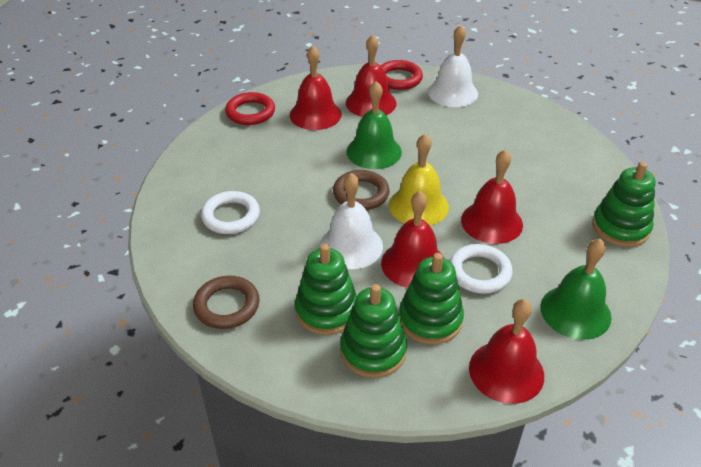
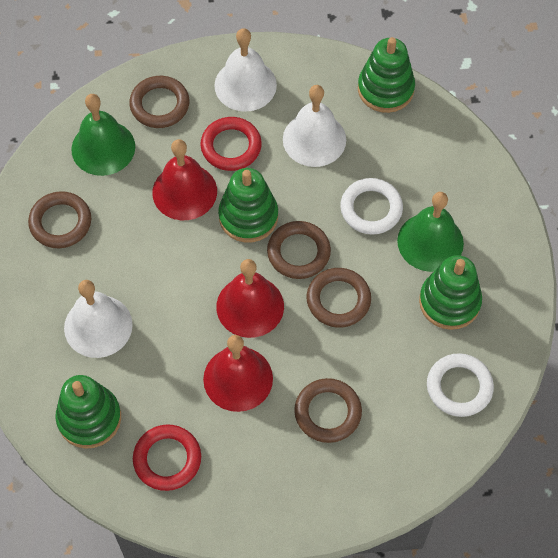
brown ring: 2 -> 5
red bell: 5 -> 3
white bell: 2 -> 3
yellow bell: 1 -> 0

